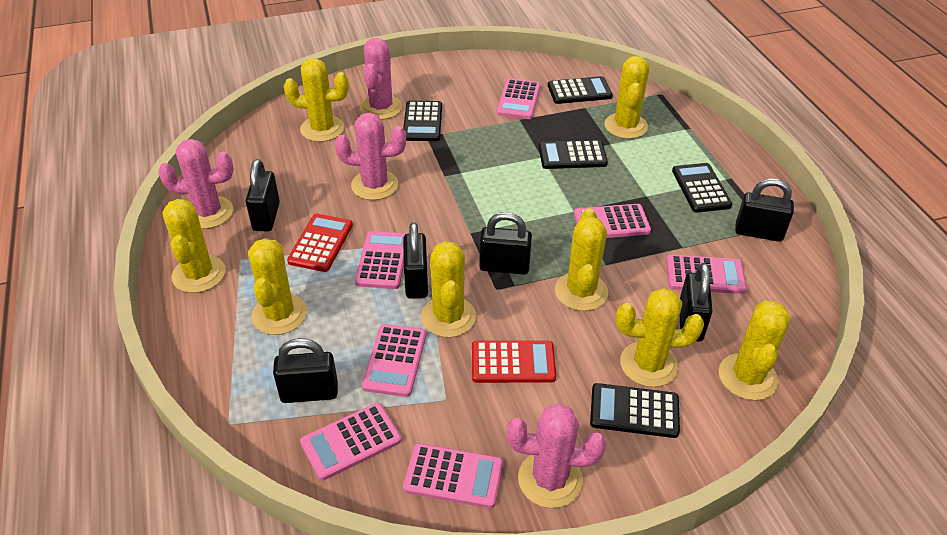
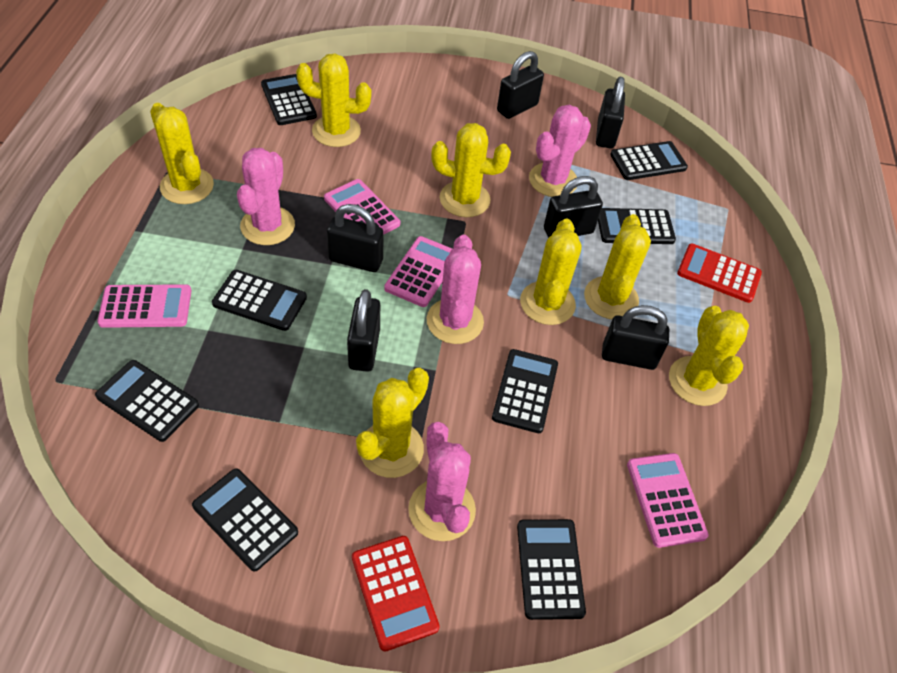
black calculator: 5 -> 8
pink calculator: 7 -> 4
yellow cactus: 8 -> 7

